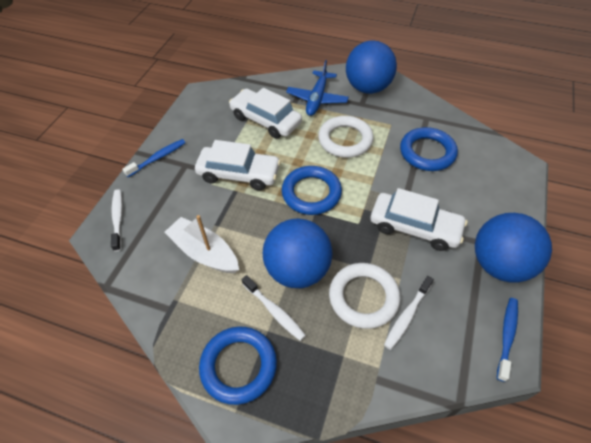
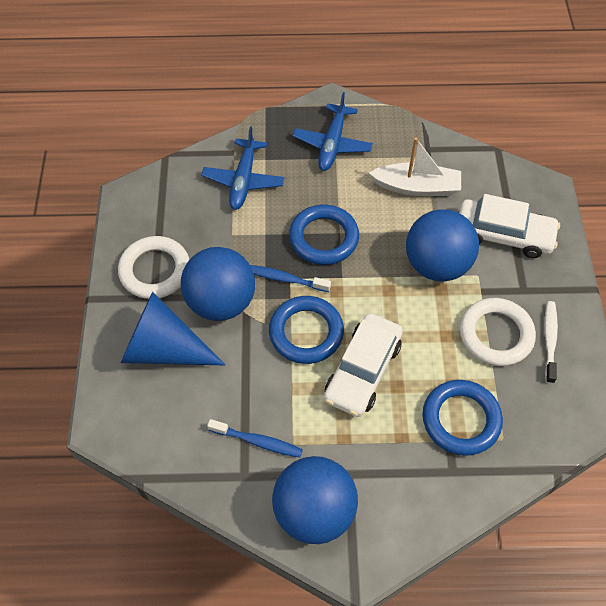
blue cone: 0 -> 1
blue plane: 1 -> 2
white car: 3 -> 2
white toothbrush: 3 -> 1

